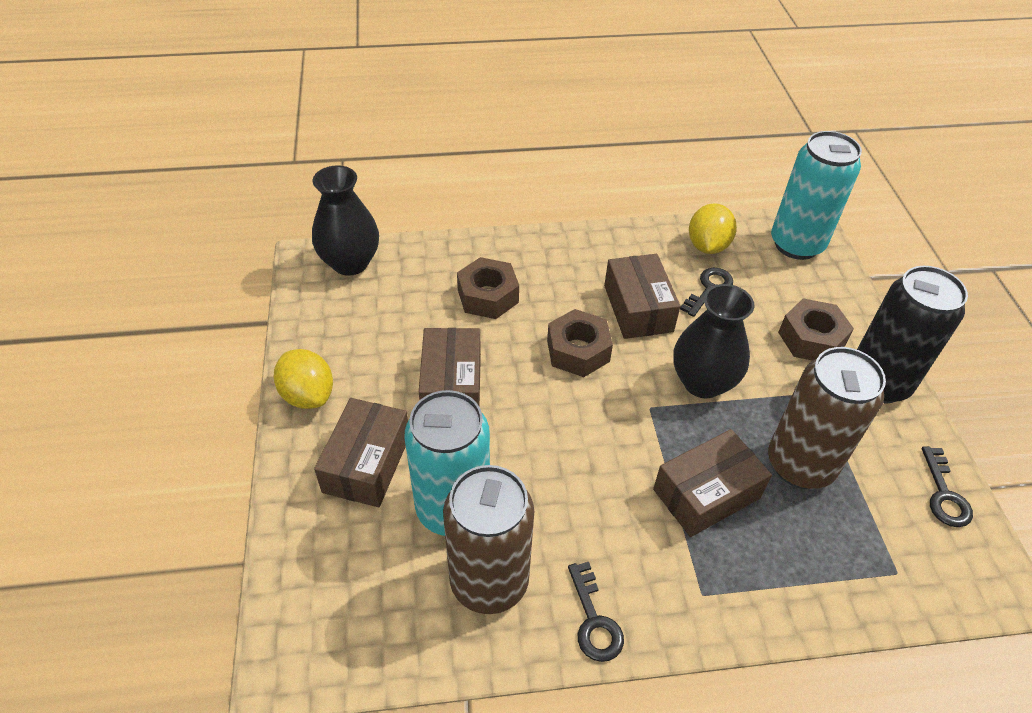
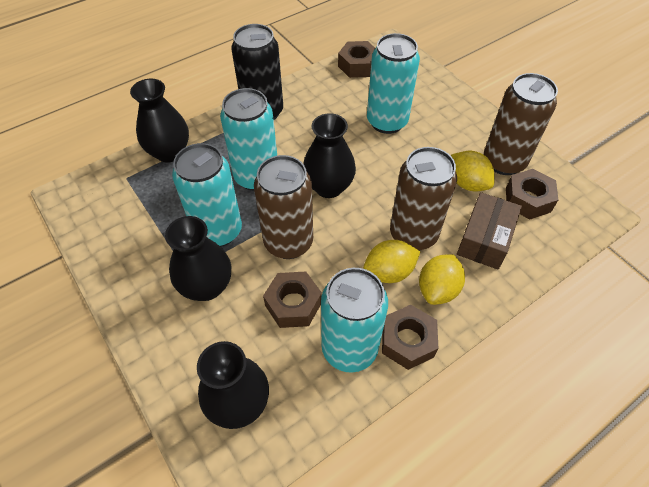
black key: 3 -> 0
black vase: 2 -> 4
brown box: 4 -> 1
brown can: 2 -> 3
brown nut: 3 -> 4
turquoise can: 2 -> 4
yellow lemon: 2 -> 3

